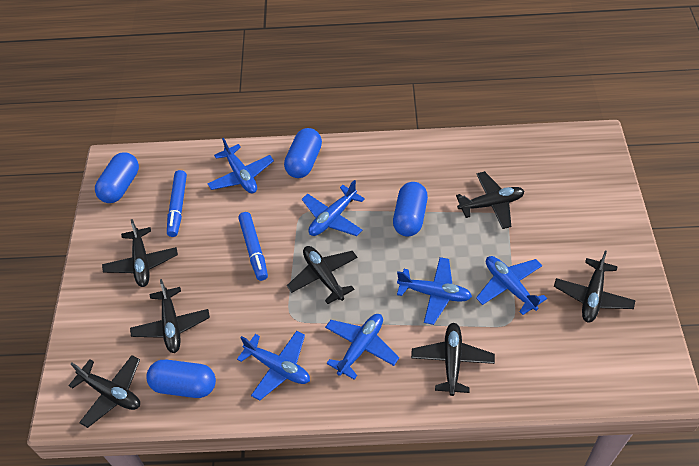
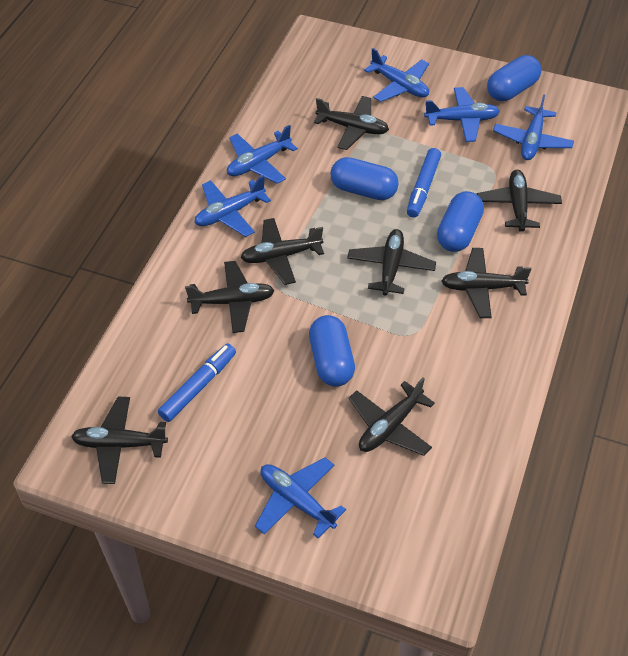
black plane: 7 -> 8

